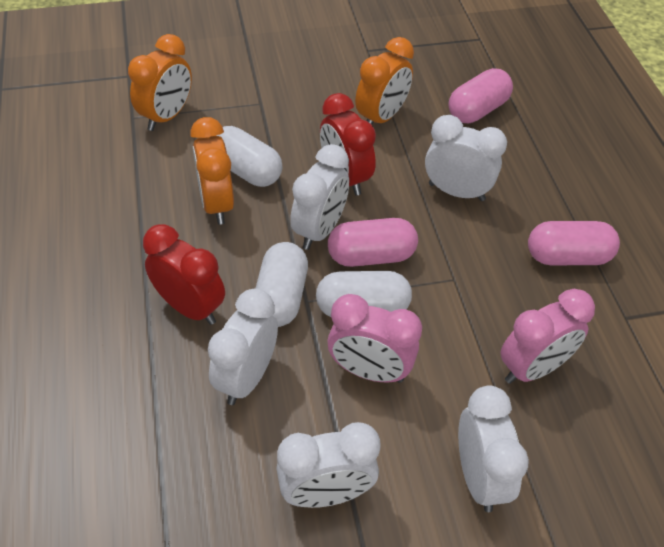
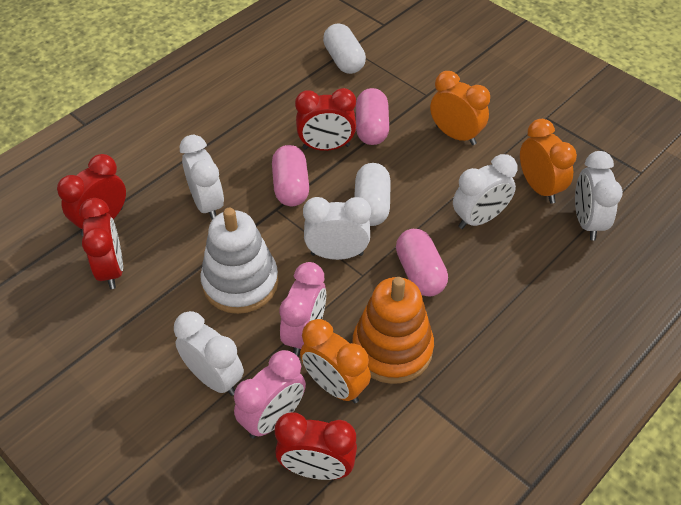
orange stacking toy: 0 -> 1
red clock: 2 -> 4
white capsule: 3 -> 2
white stacking toy: 0 -> 1

